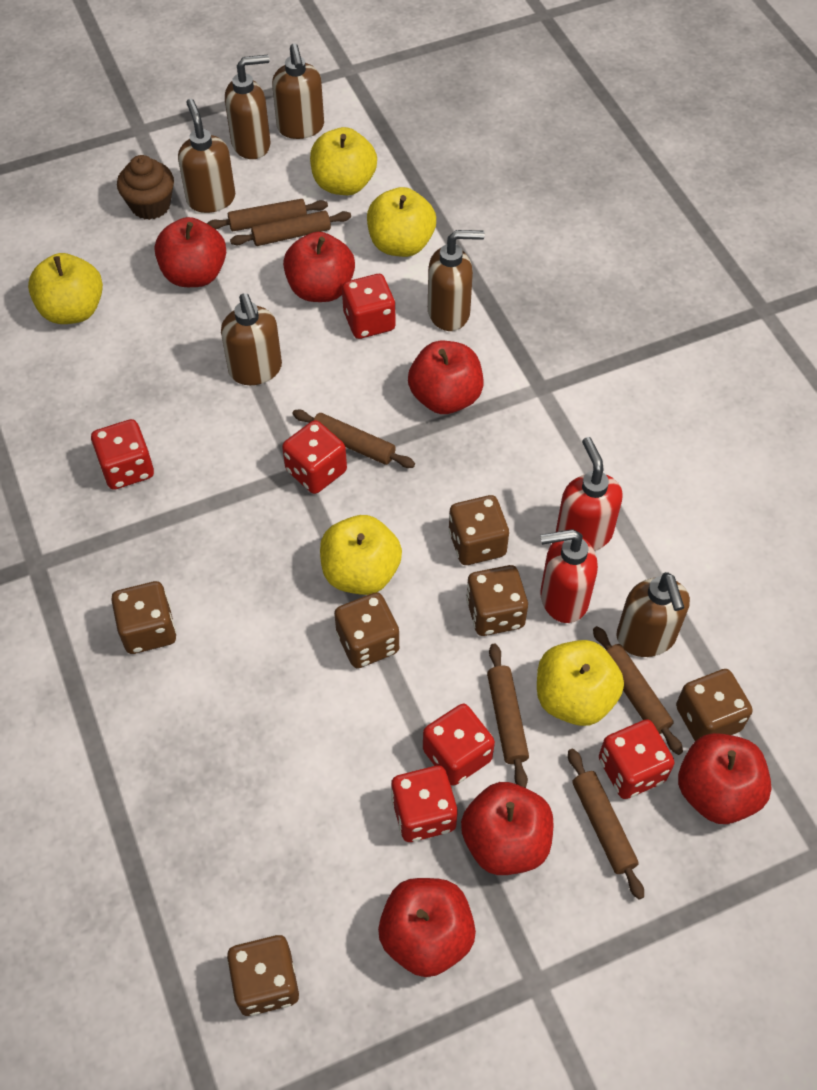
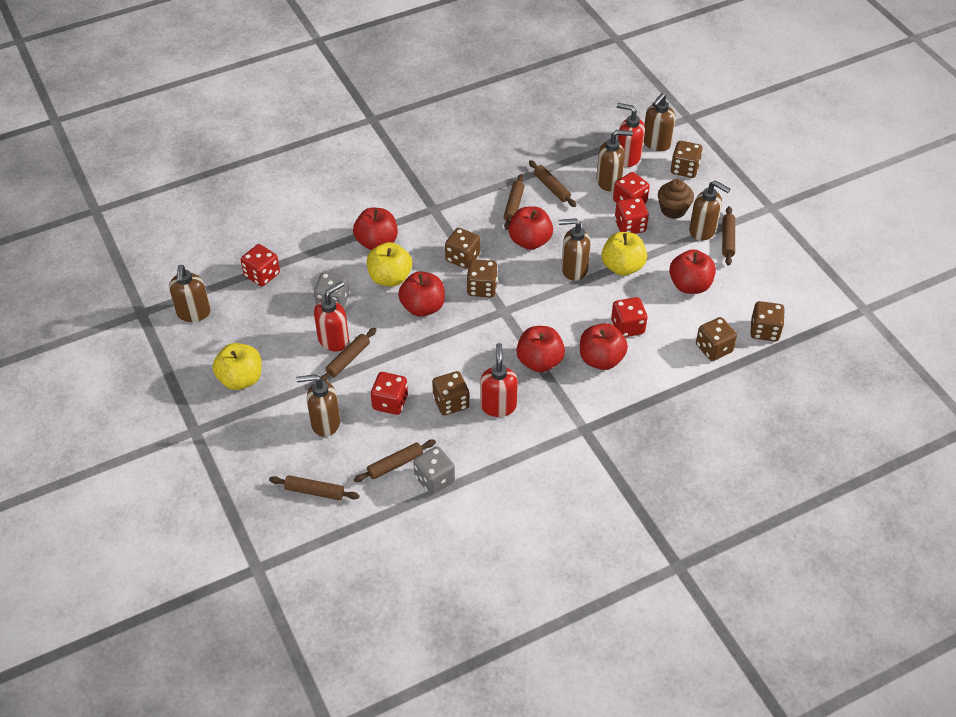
grey dice: 0 -> 2
red dice: 6 -> 5
red soap dispenser: 2 -> 3
yellow apple: 5 -> 3

